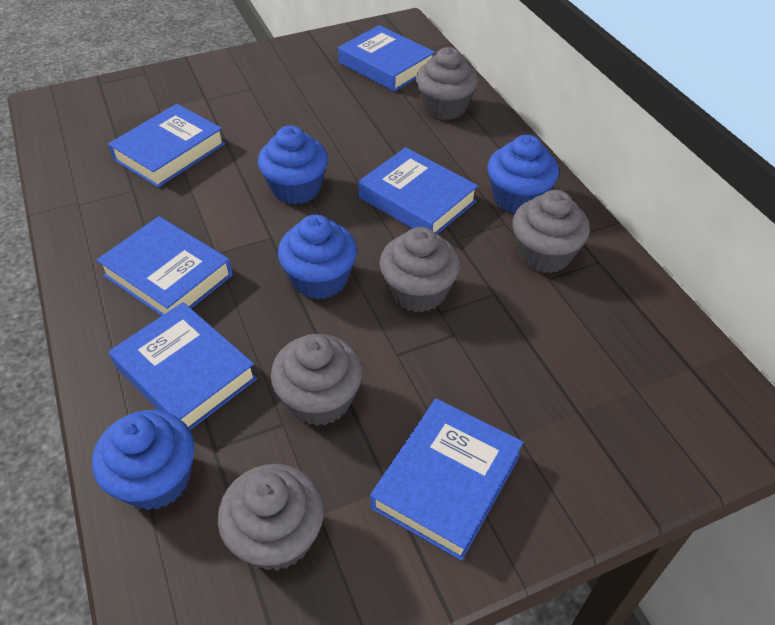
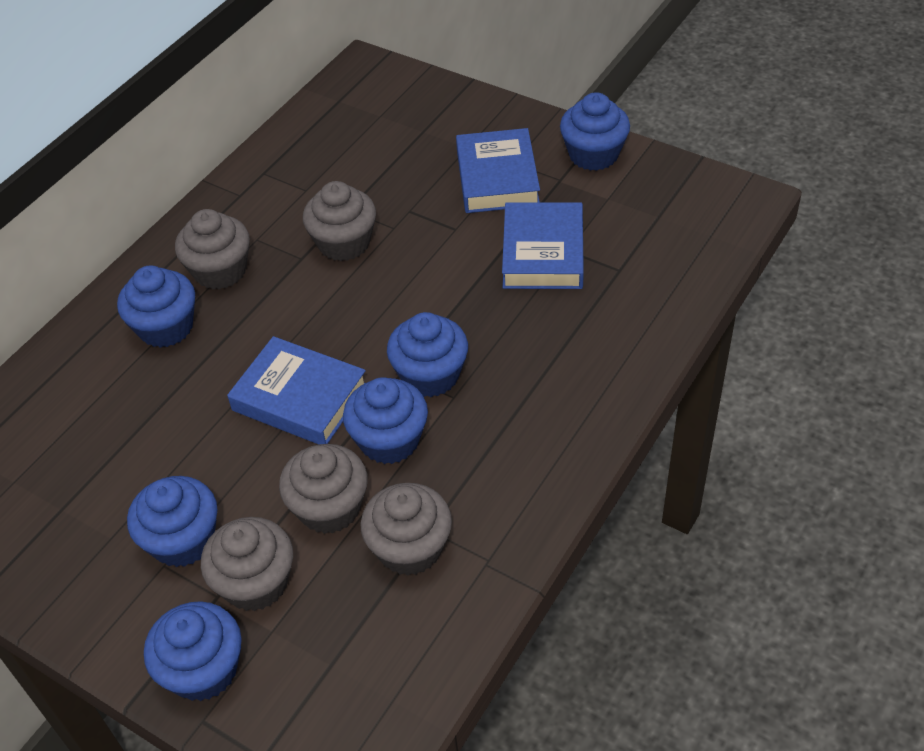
blue book: 6 -> 3
blue cupcake: 4 -> 6

